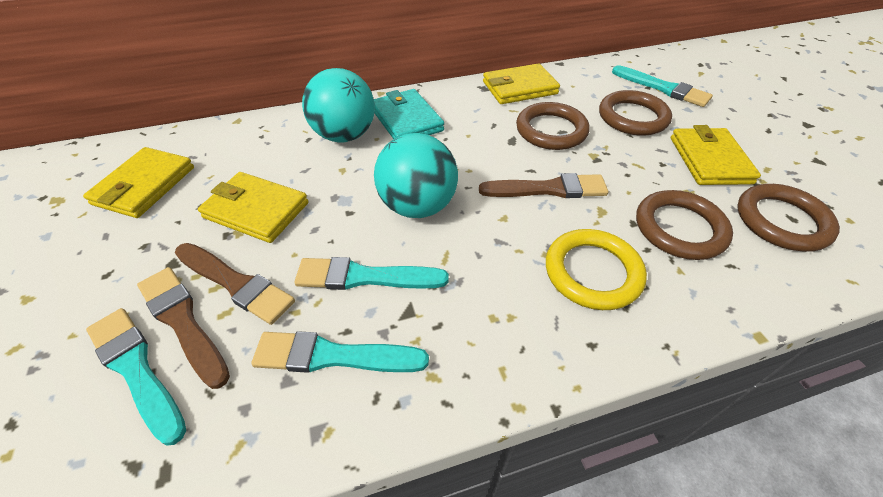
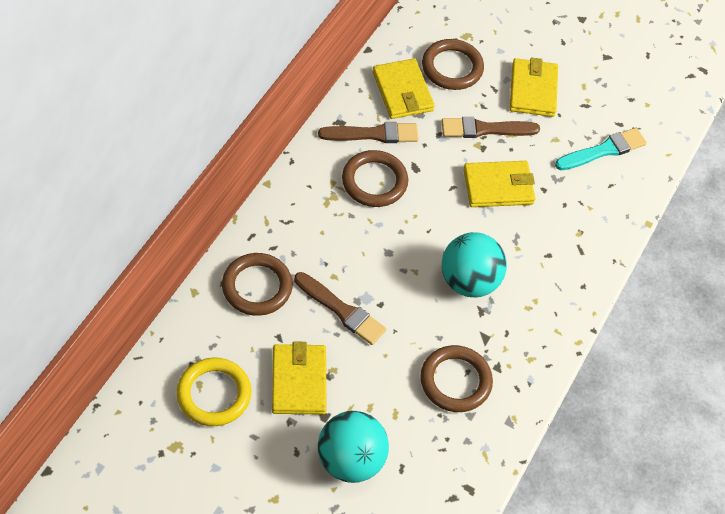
turquoise brush: 4 -> 1
turquoise wallet: 1 -> 0

